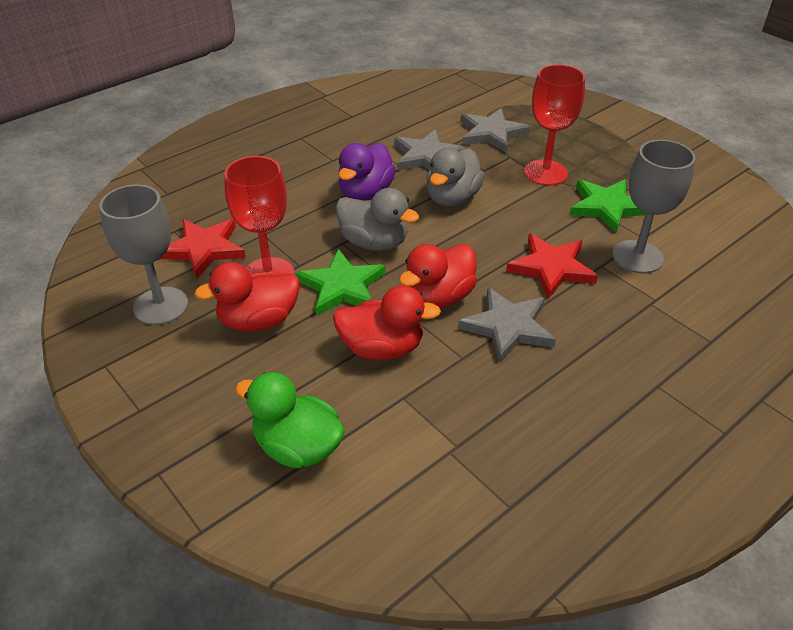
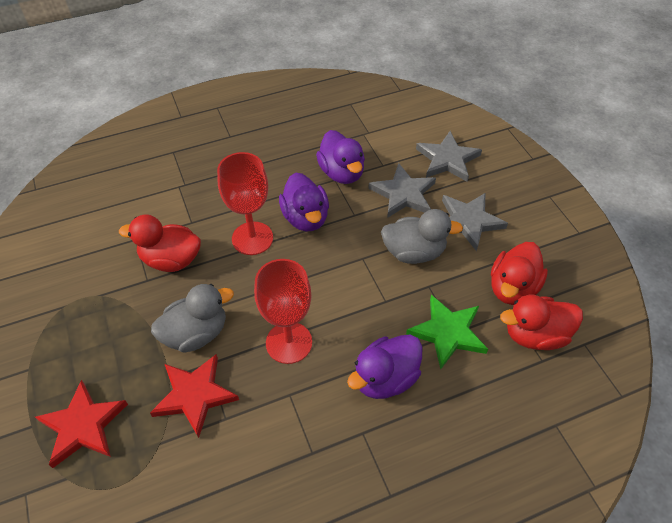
green duck: 1 -> 0
green star: 2 -> 1
grey goblet: 2 -> 0
purple duck: 1 -> 3

